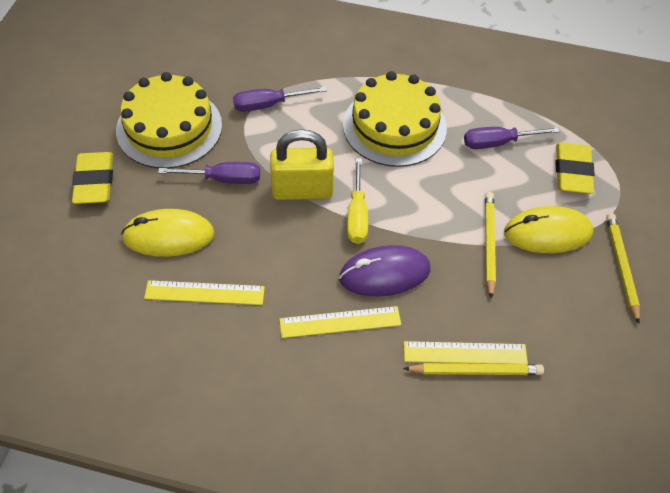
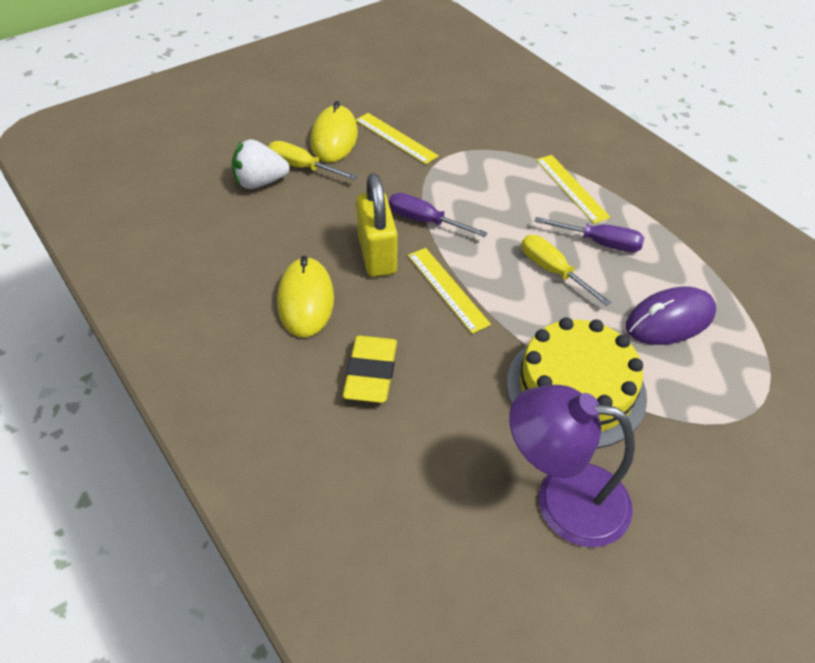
purple lamp: 0 -> 1
purple screwdriver: 3 -> 2
white strawberry: 0 -> 1
yellow cake: 2 -> 1
yellow eraser: 2 -> 1
yellow pencil: 3 -> 0
yellow screwdriver: 1 -> 2

